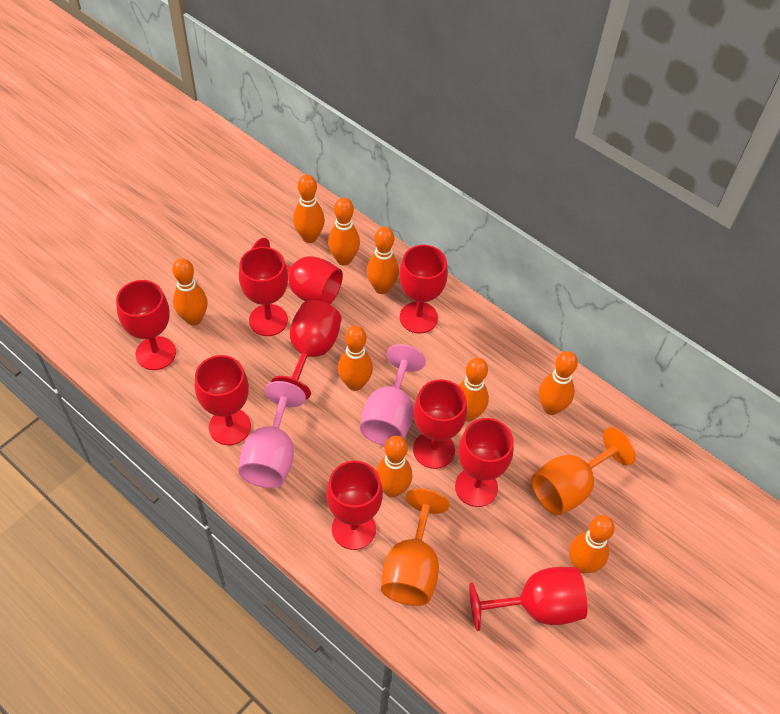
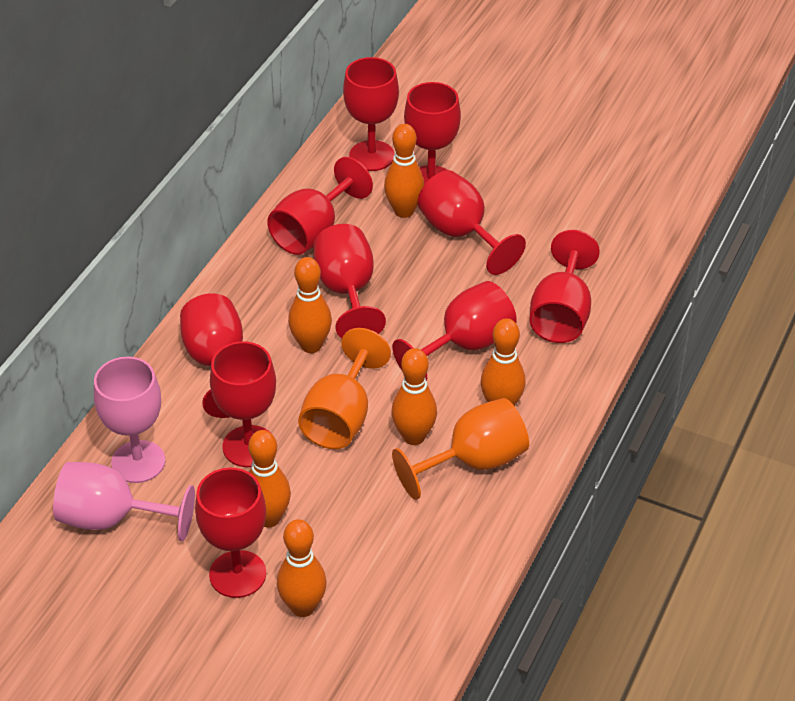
orange bowling pin: 9 -> 6

